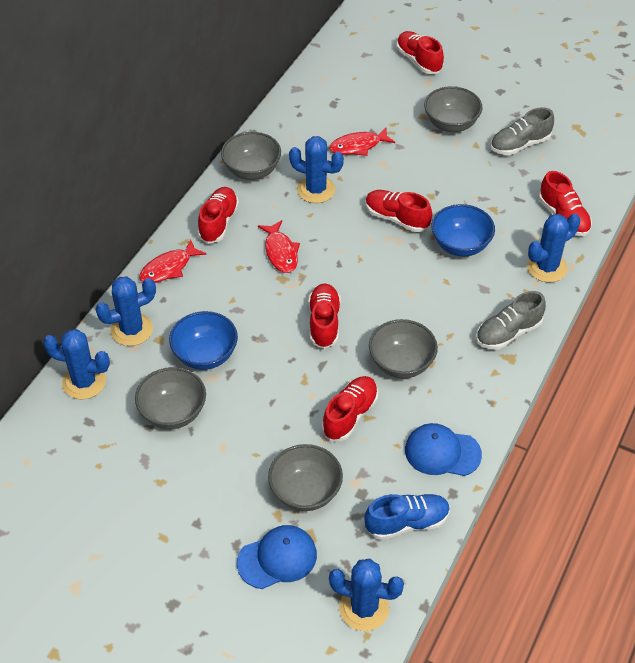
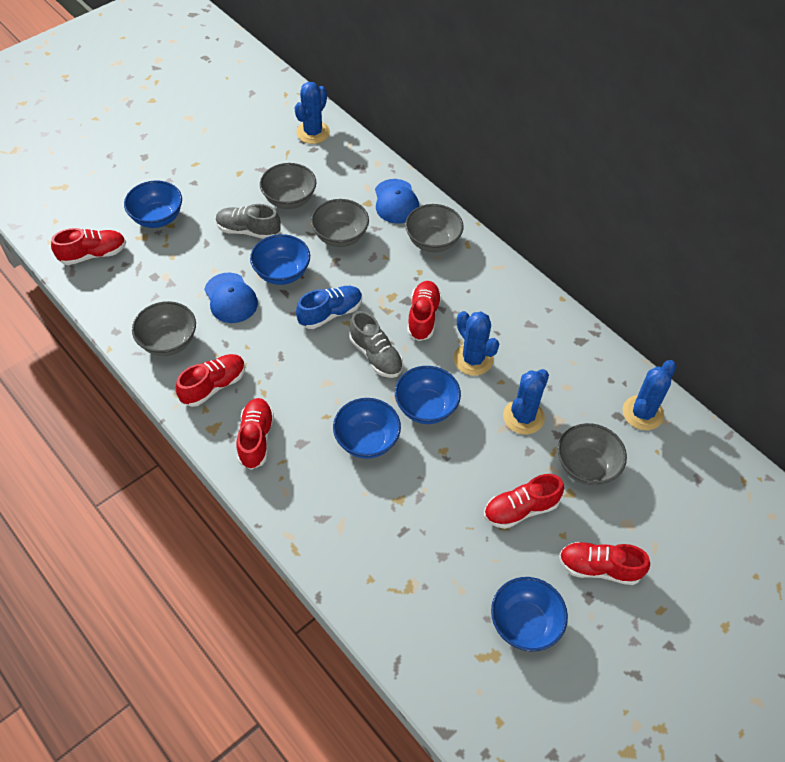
blue bowl: 2 -> 5
blue cactus: 5 -> 4
red fish: 3 -> 0

